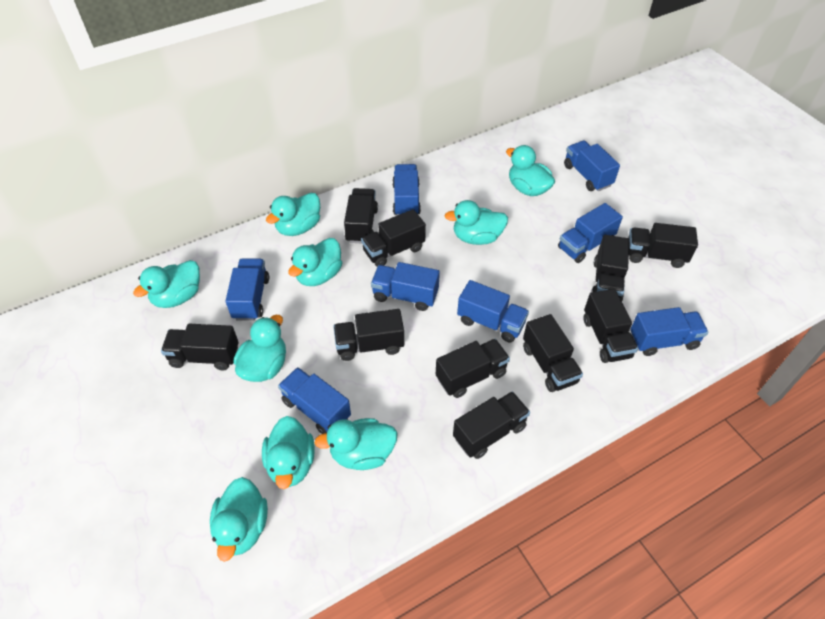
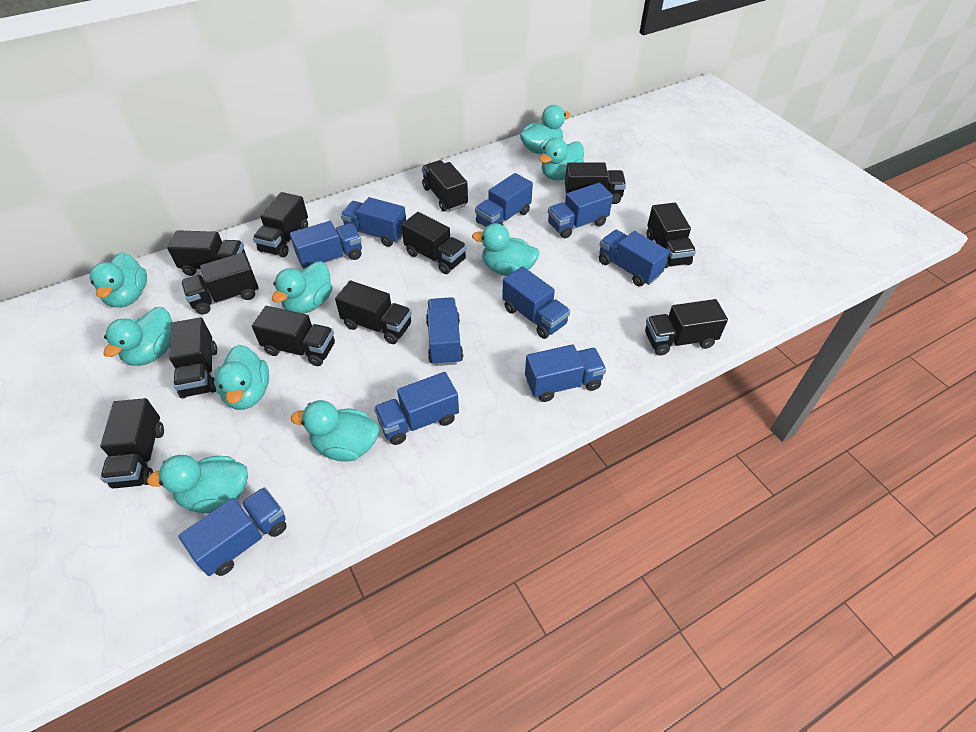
black truck: 10 -> 12
blue truck: 8 -> 10

